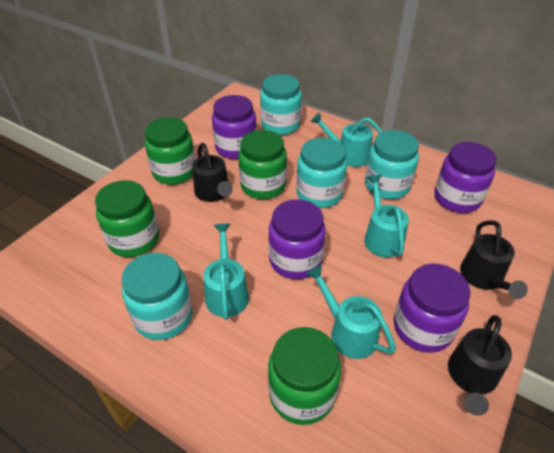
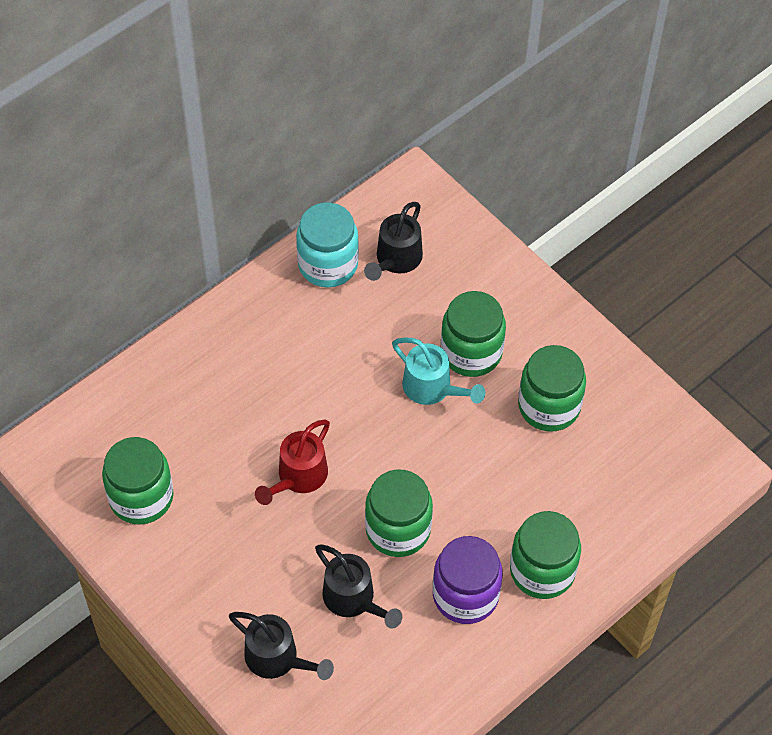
green jar: 4 -> 5
purple jar: 4 -> 1
red watering can: 0 -> 1
turquoise jar: 4 -> 1
turquoise watering can: 4 -> 1

